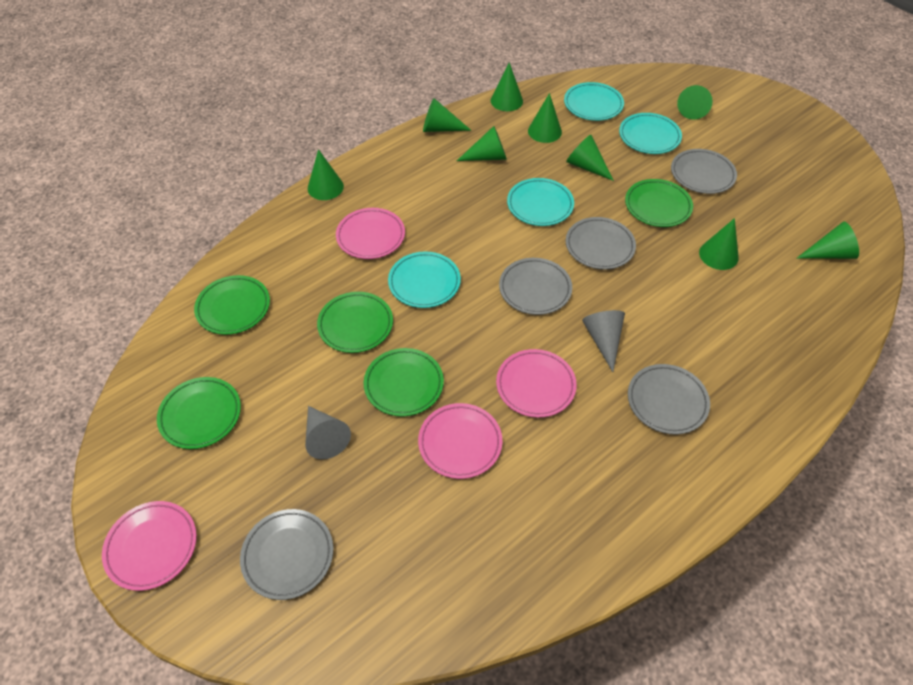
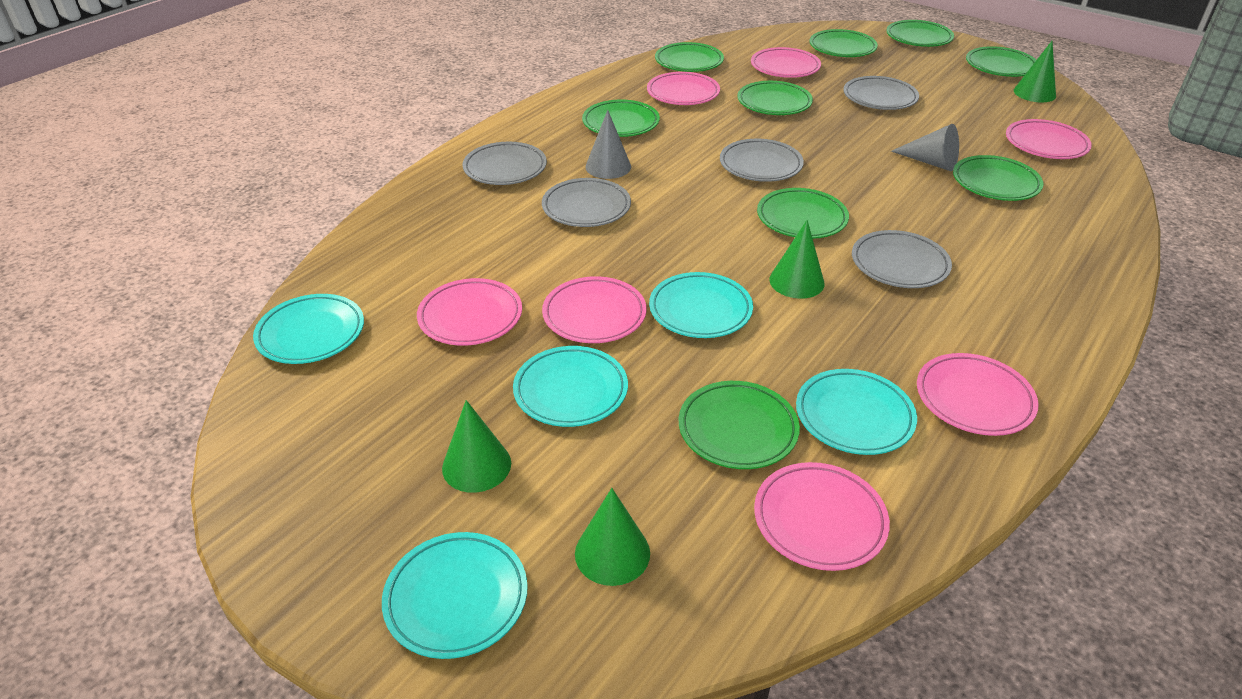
green cone: 9 -> 4
green plate: 5 -> 9
pink plate: 4 -> 7
turquoise plate: 4 -> 5

